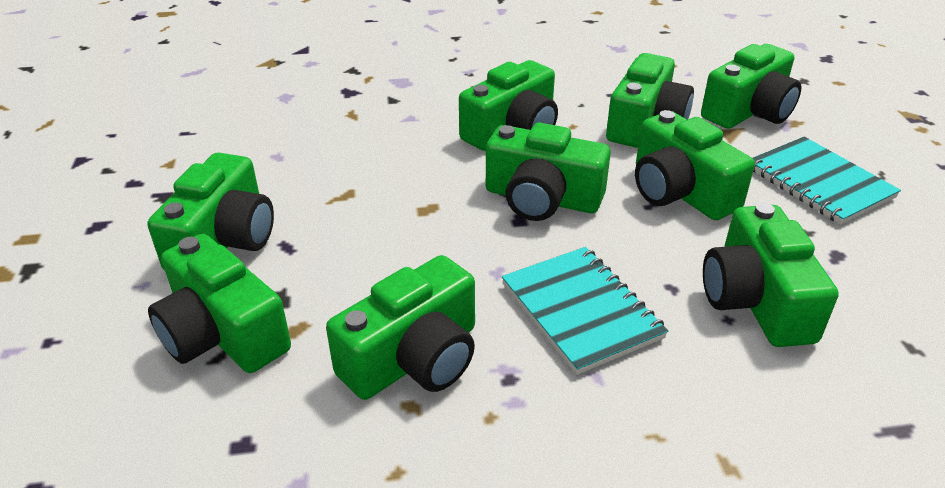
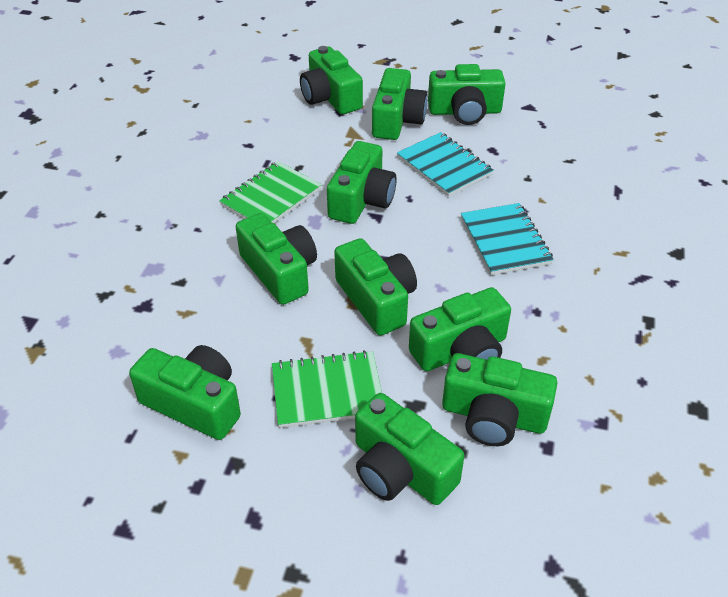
green camera: 9 -> 10
green notebook: 0 -> 2

